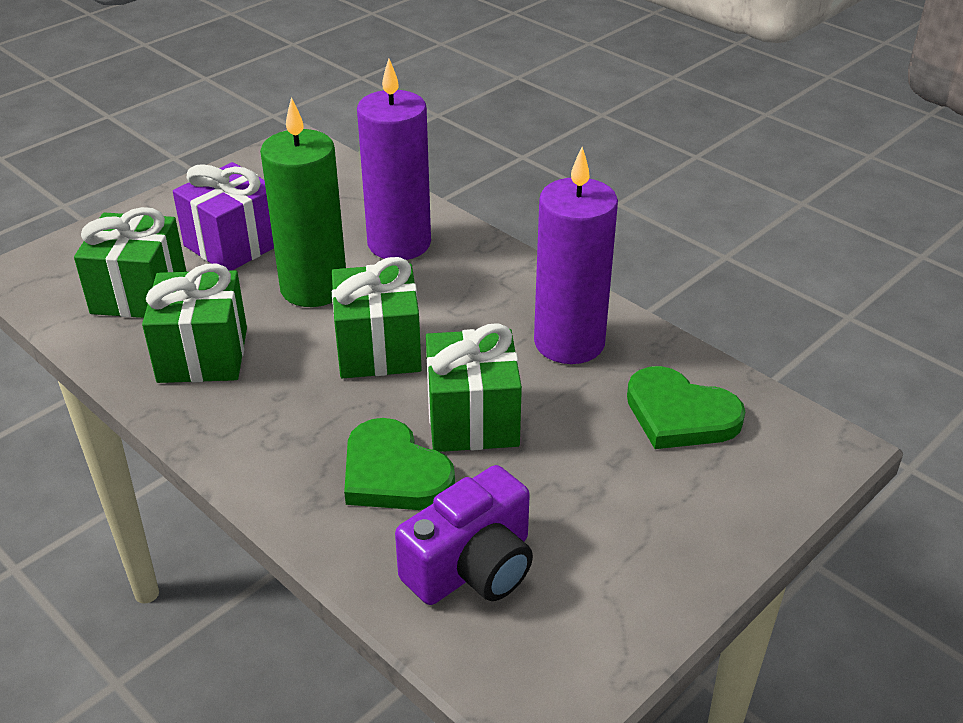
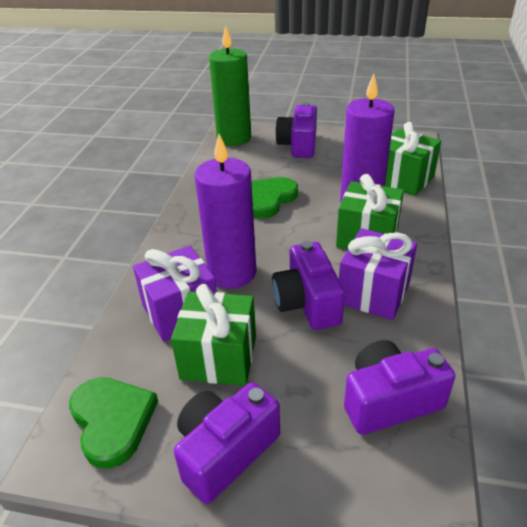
green gift: 4 -> 3
purple camera: 1 -> 4
purple gift: 1 -> 2

